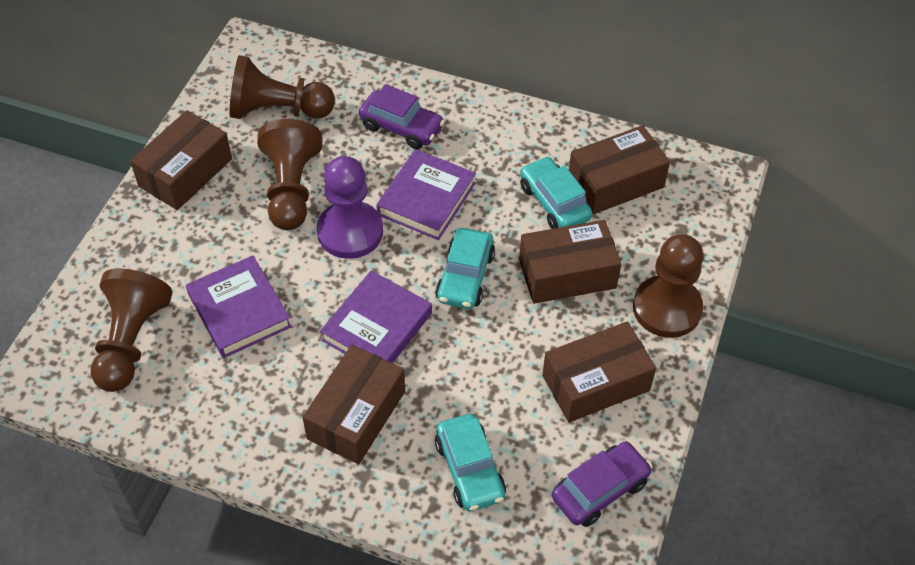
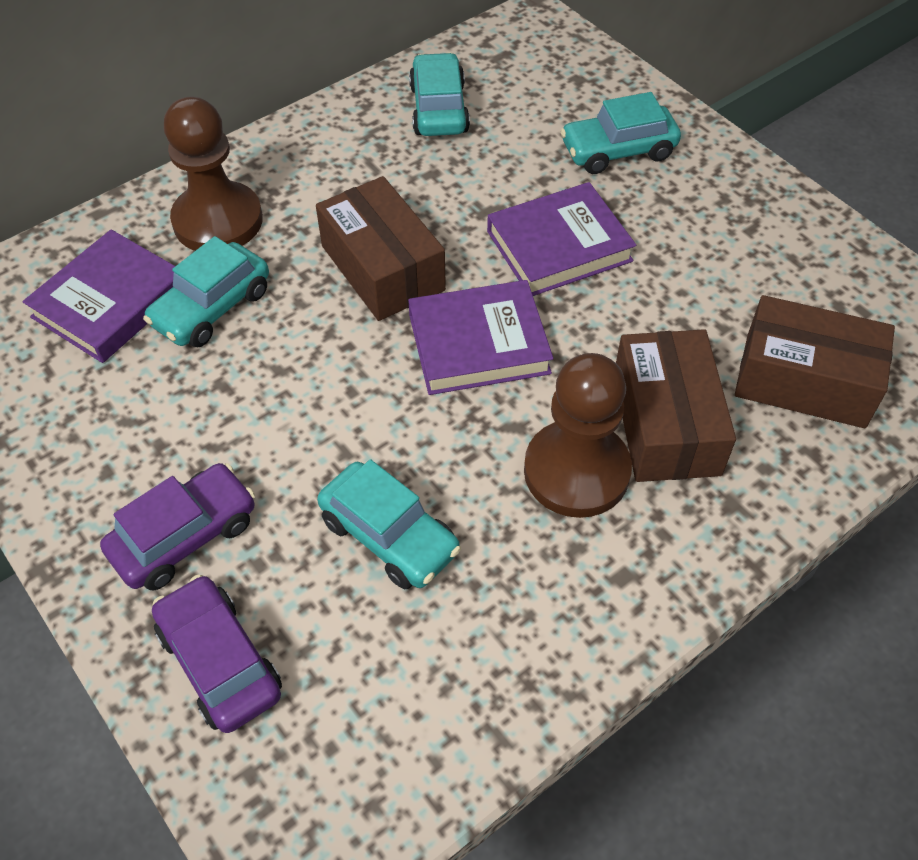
brown box: 5 -> 3
brown pawn: 4 -> 2
purple pawn: 1 -> 0
turquoise car: 3 -> 4

